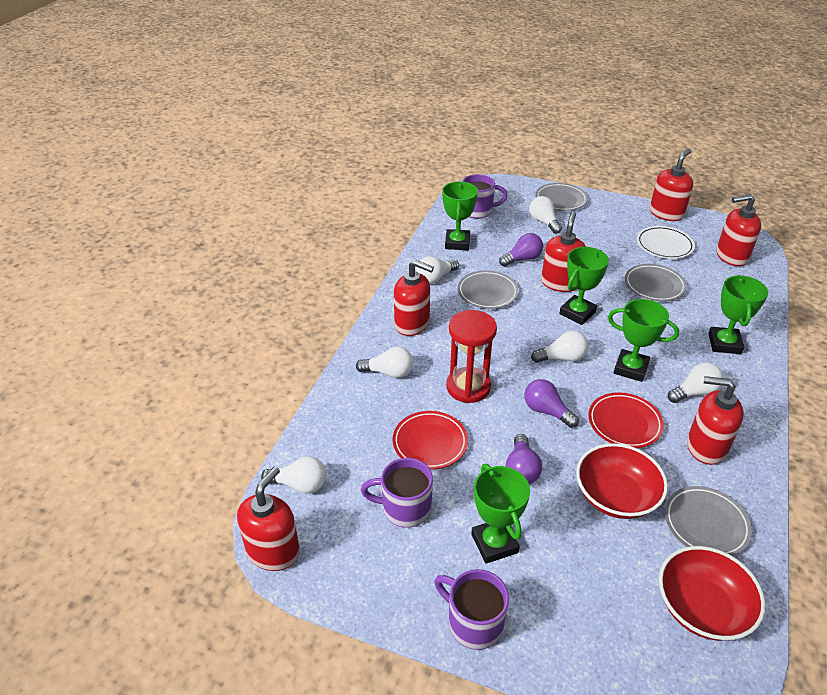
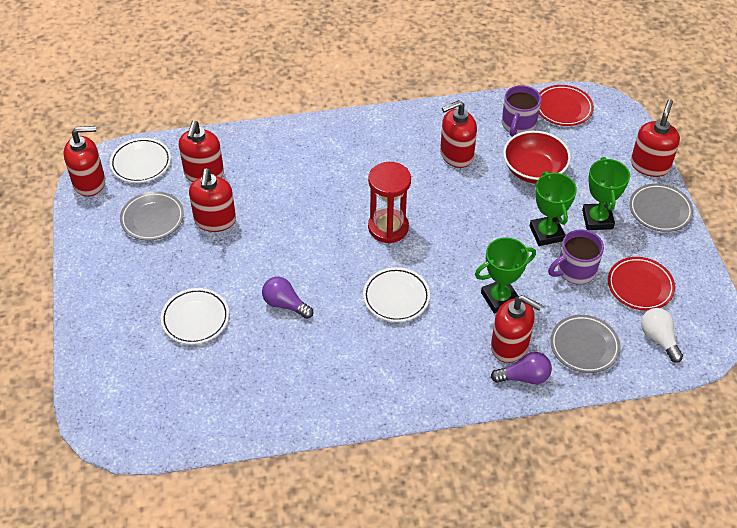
green trophy: 5 -> 3
grey plate: 4 -> 3
purple light bulb: 3 -> 2
purple mug: 3 -> 2
red bowl: 2 -> 1
white light bulb: 6 -> 1
white plate: 1 -> 3

